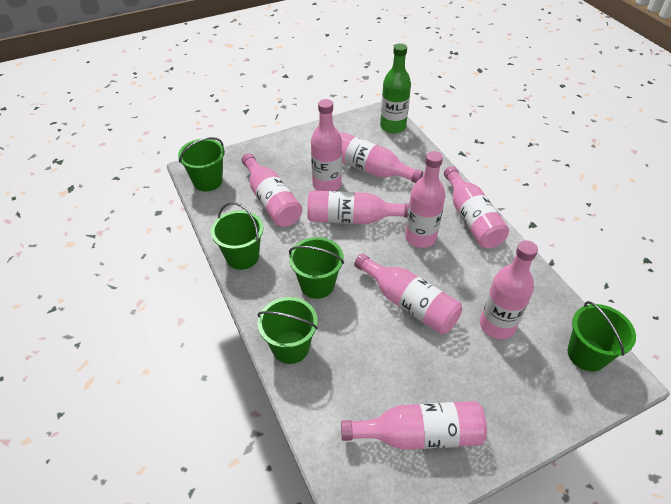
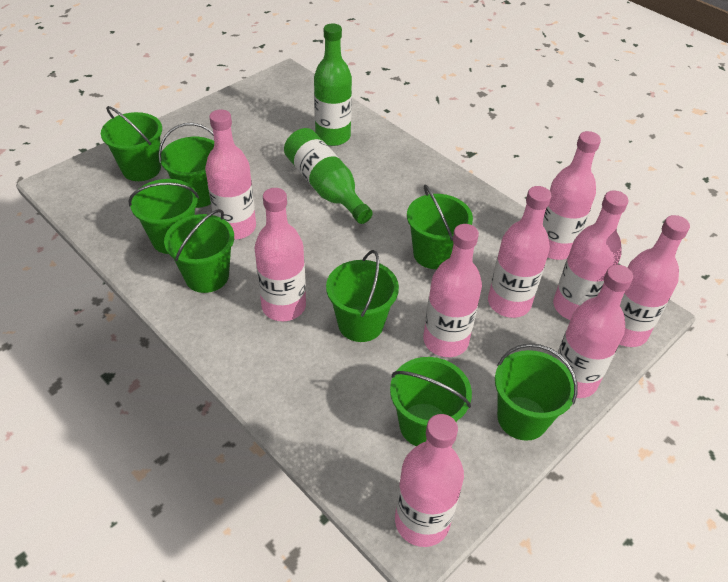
green bottle: 1 -> 2
green bucket: 5 -> 8

